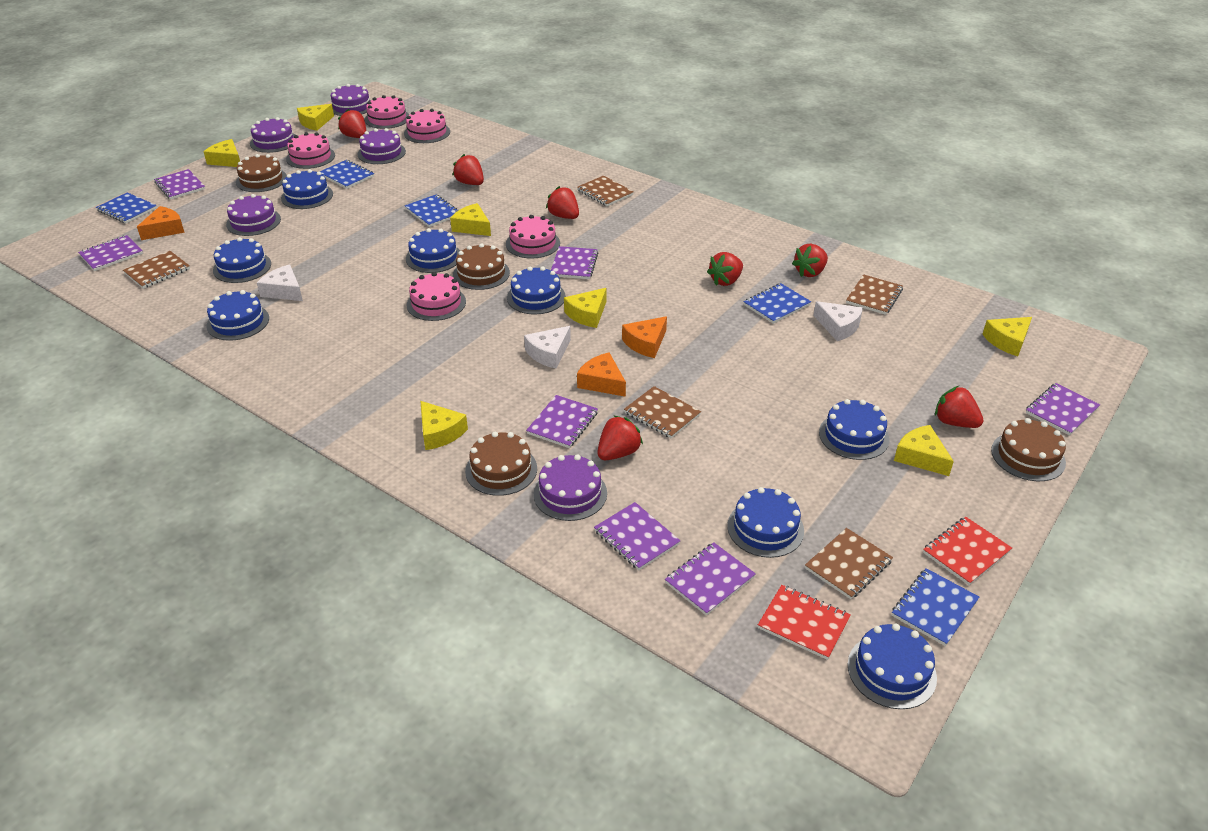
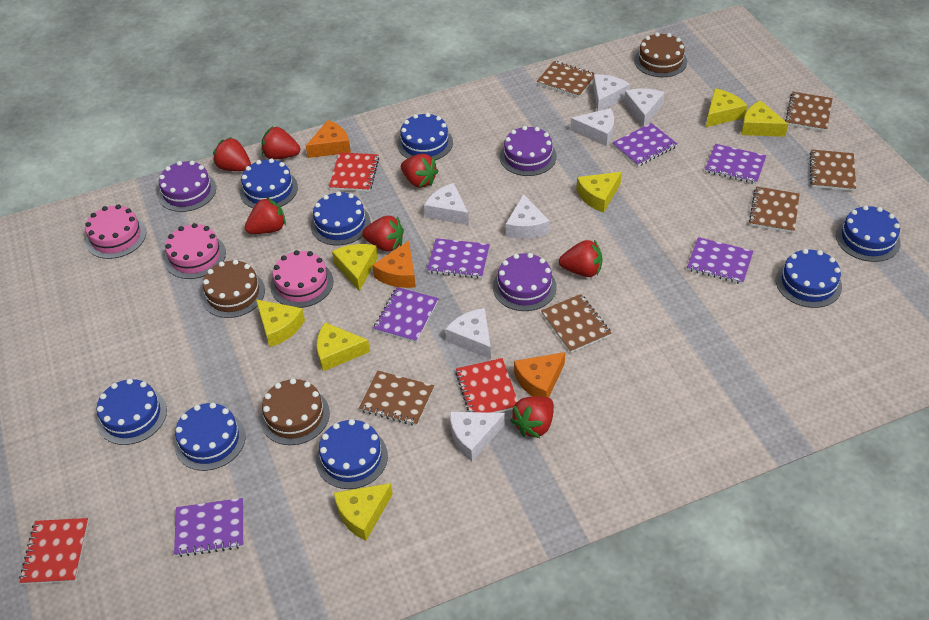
blue notebook: 5 -> 0
brown cake: 4 -> 3
brown notebook: 5 -> 6
pink cake: 5 -> 3
purple cake: 5 -> 3
purple notebook: 7 -> 6
red notebook: 2 -> 3
white cheese: 3 -> 7

